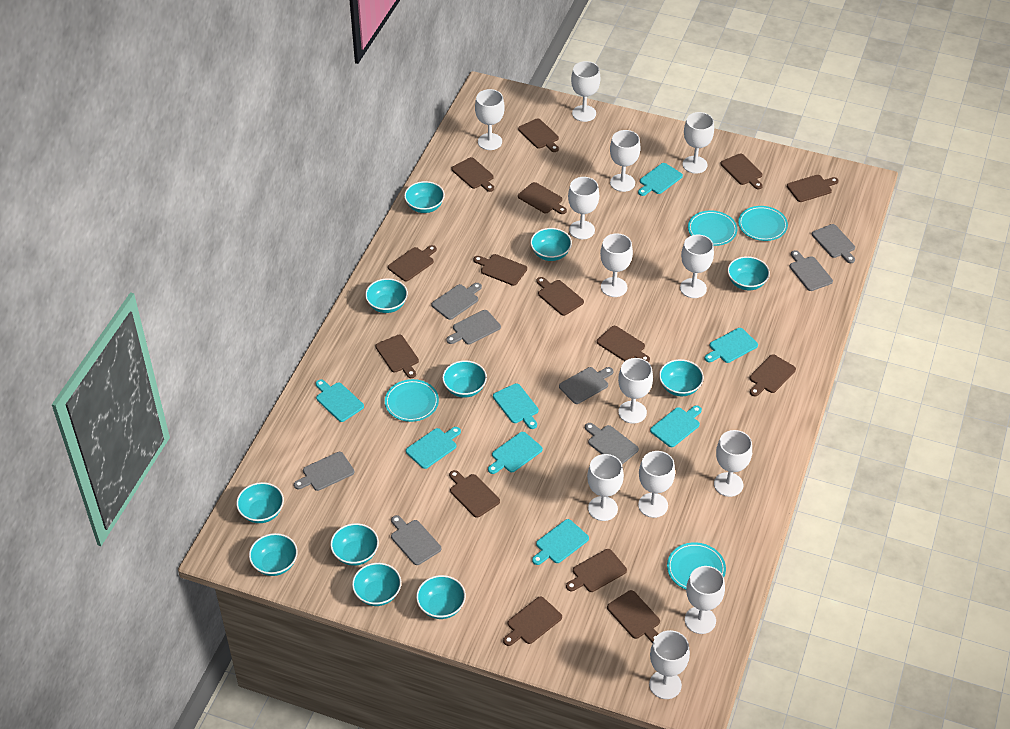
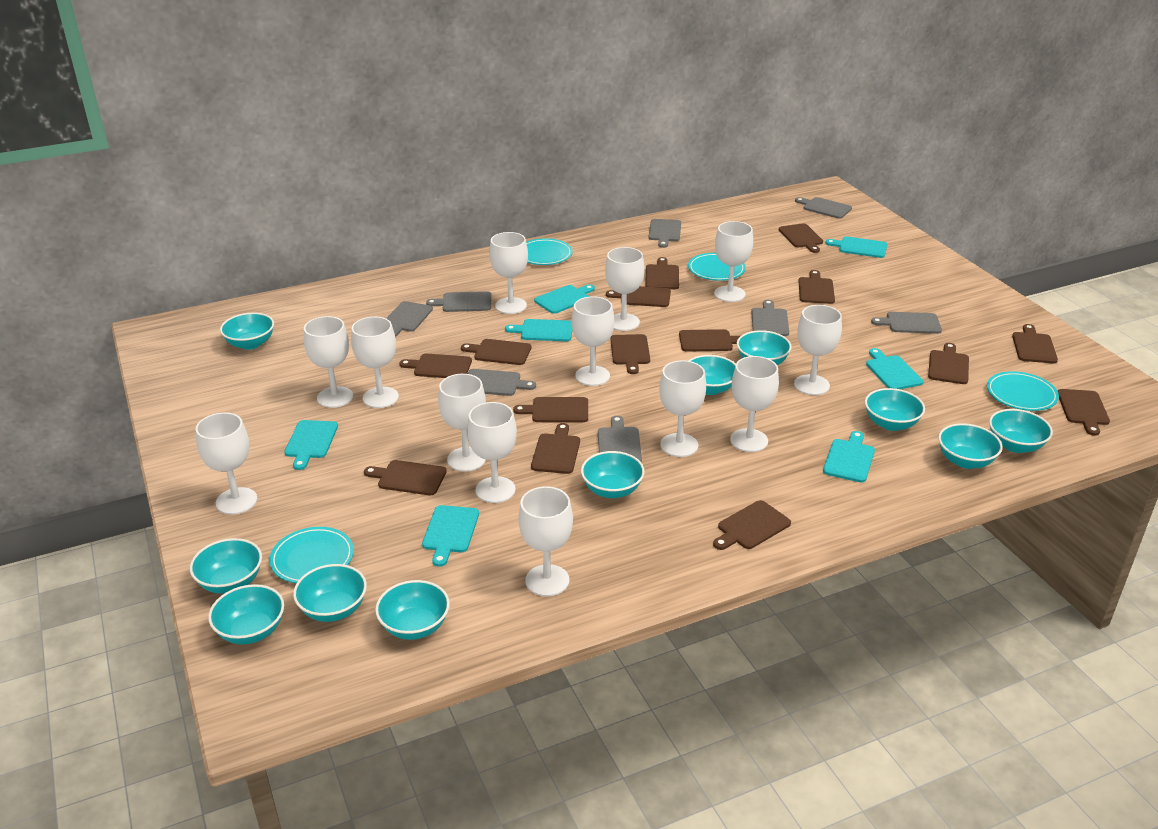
turquoise cutting board: 8 -> 7

